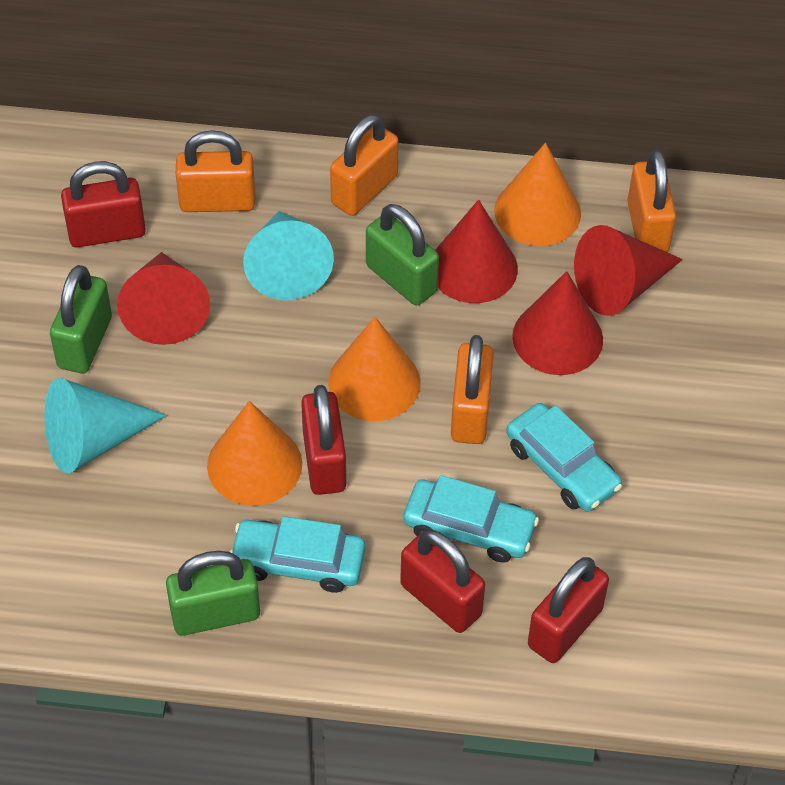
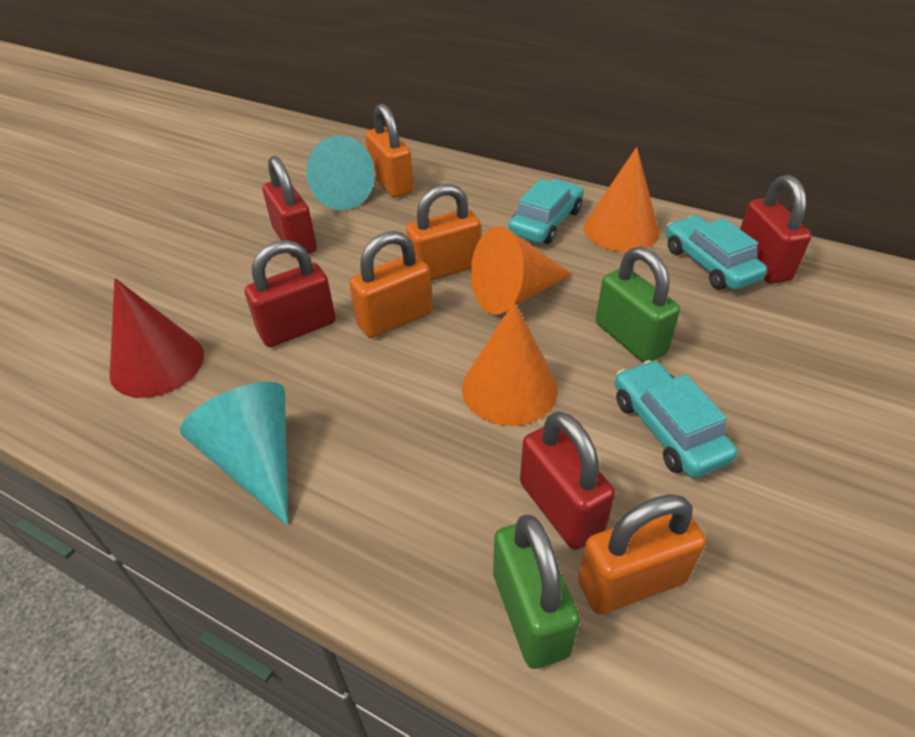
green padlock: 3 -> 2
red cone: 4 -> 1

